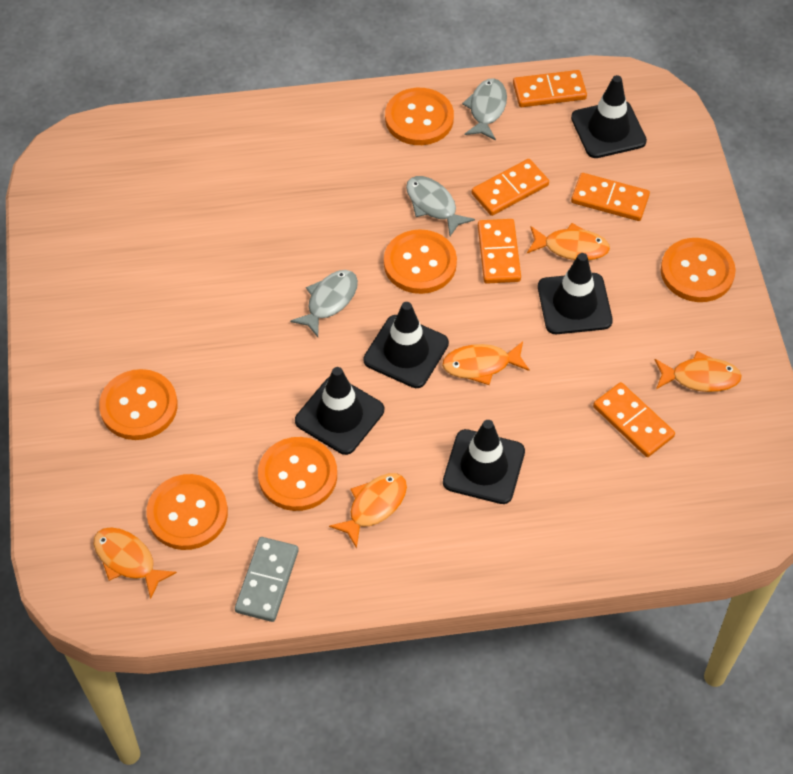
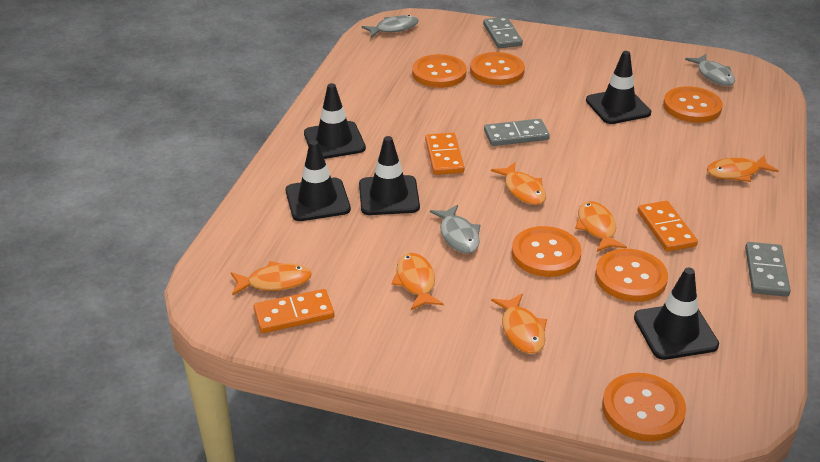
grey domino: 1 -> 3
orange domino: 5 -> 3
orange fish: 5 -> 6

